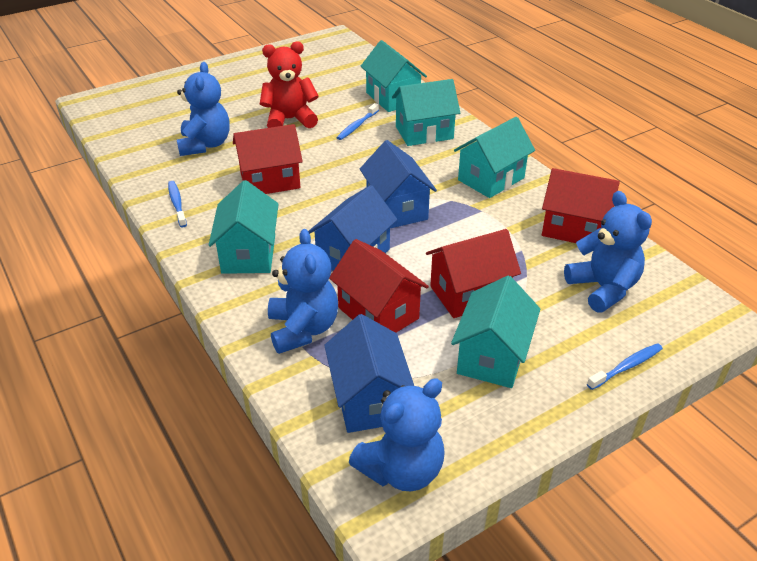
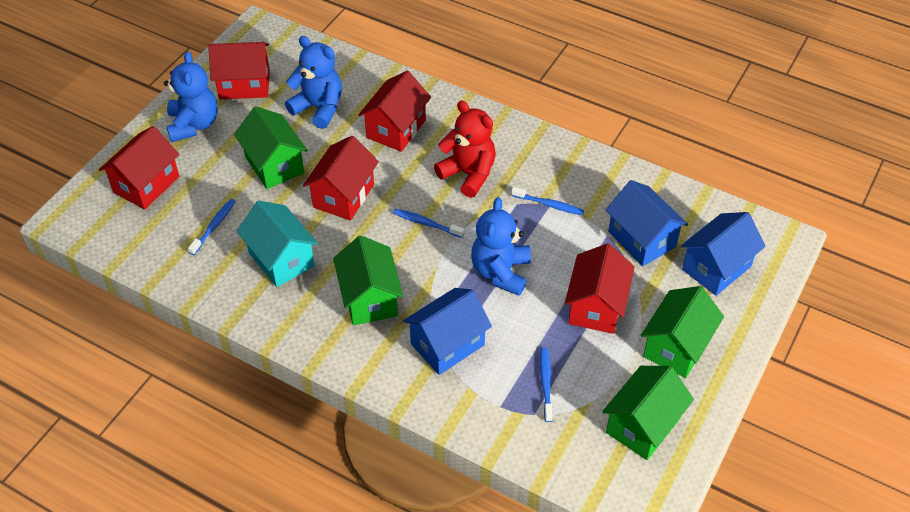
blue teddy bear: 4 -> 3
blue toothbrush: 3 -> 4
green house: 0 -> 4
red house: 4 -> 5
turquoise house: 5 -> 1

